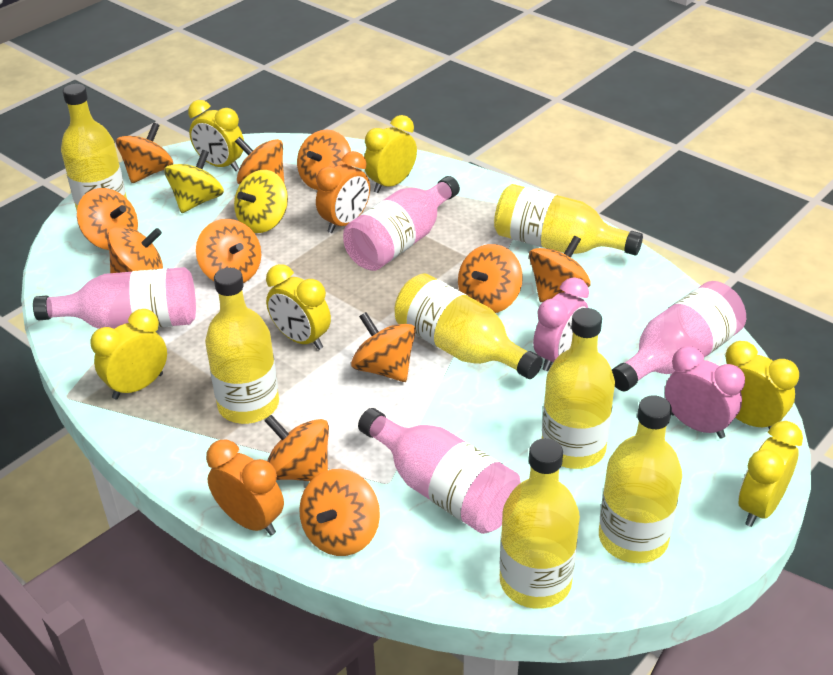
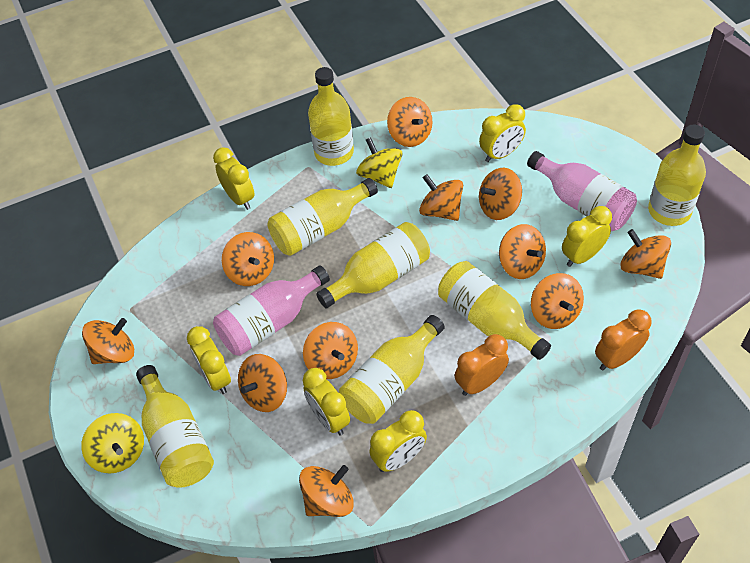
pink bottle: 4 -> 2
pink clock: 2 -> 0

